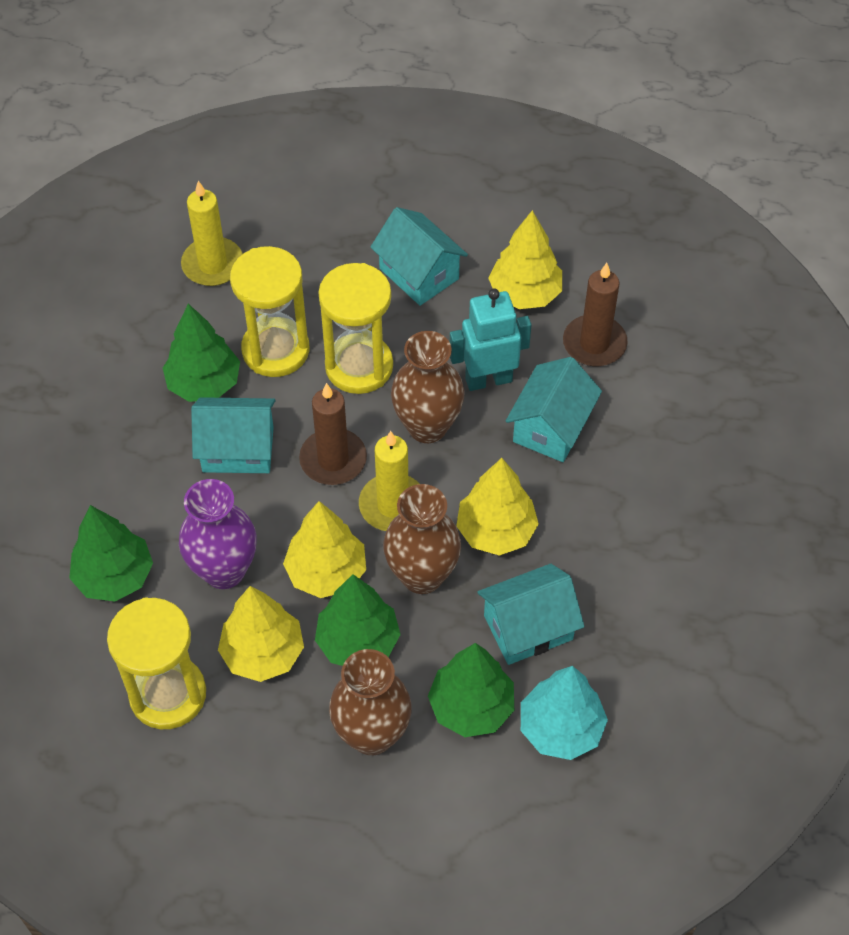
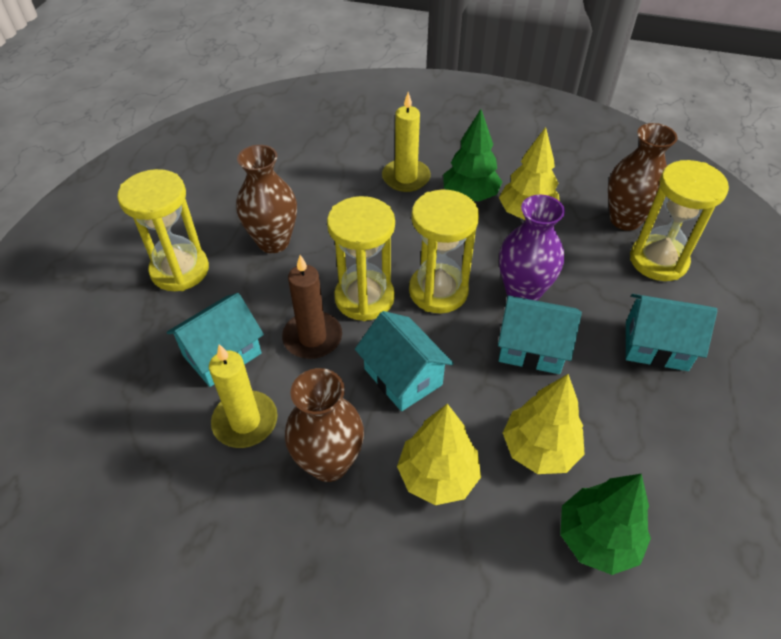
brown candle: 2 -> 1
green tree: 4 -> 2
turquoise robot: 1 -> 0
turquoise tree: 1 -> 0
yellow hourglass: 3 -> 4
yellow tree: 4 -> 3

